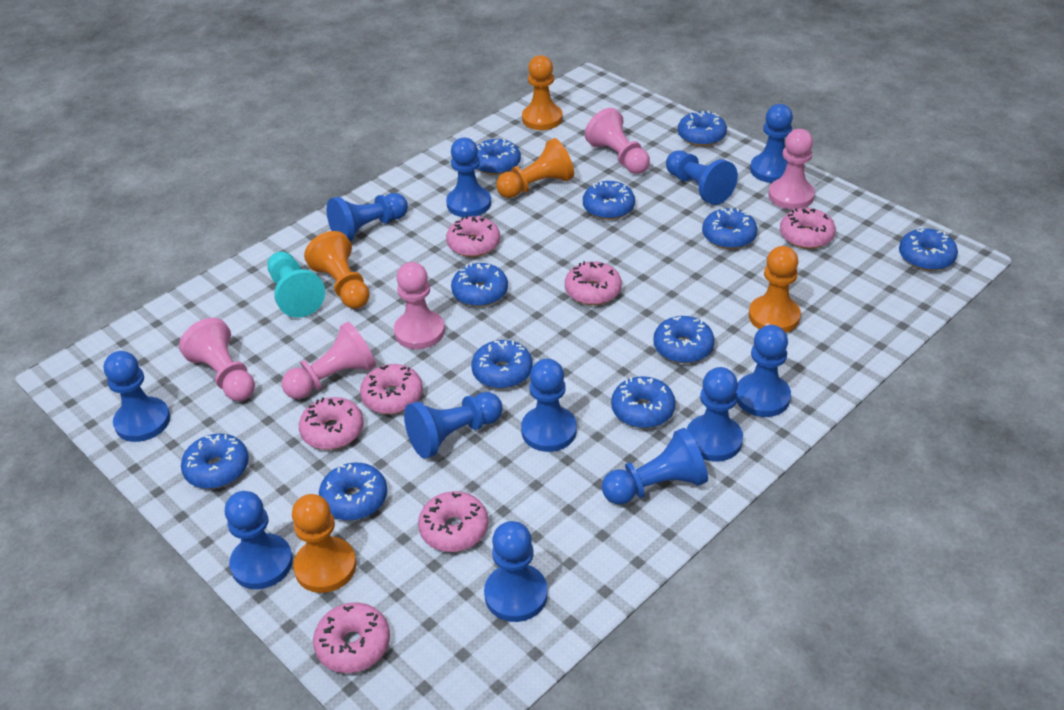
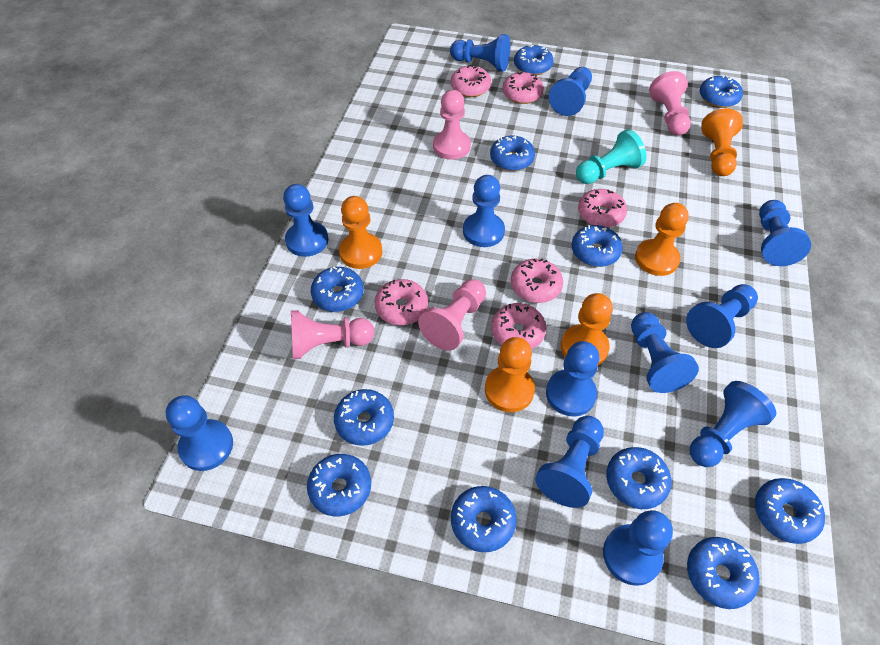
pink donut: 7 -> 6
pink pawn: 5 -> 4

